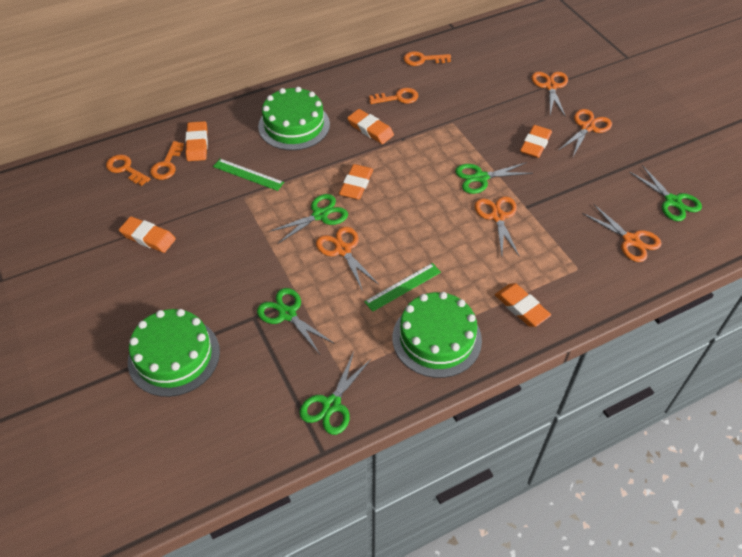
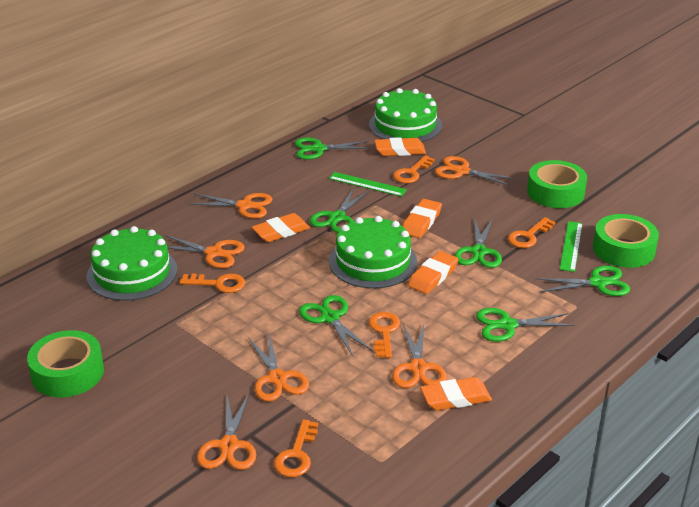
green scissors: 5 -> 6
green tape: 0 -> 3
orange eraser: 6 -> 5
orange key: 4 -> 5
orange scissors: 5 -> 6

